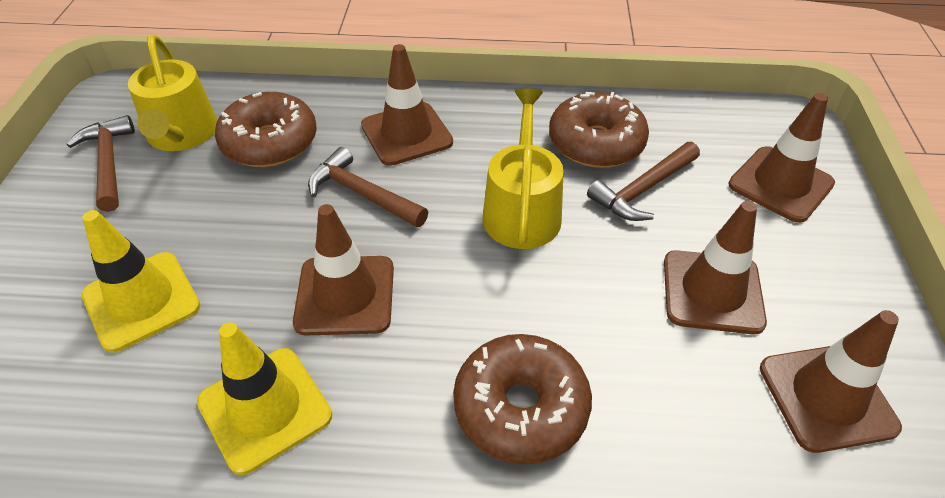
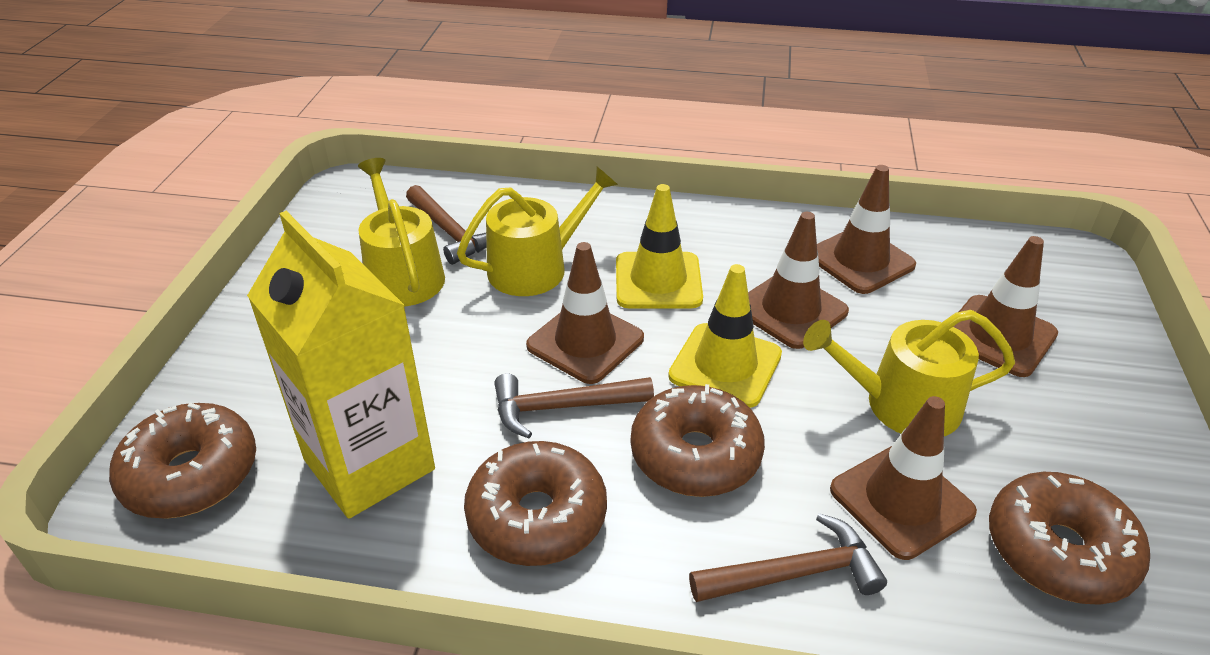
brown donut: 3 -> 4
yellow carton: 0 -> 1
yellow watering can: 2 -> 3

